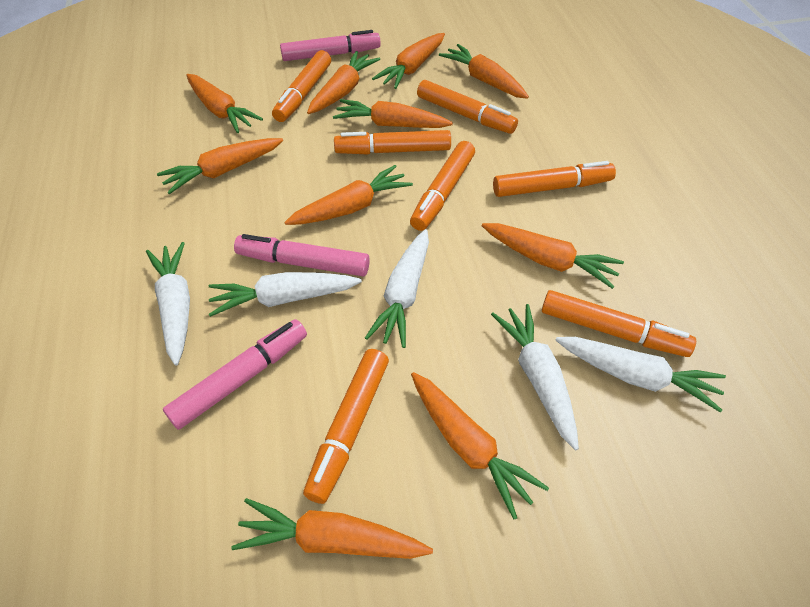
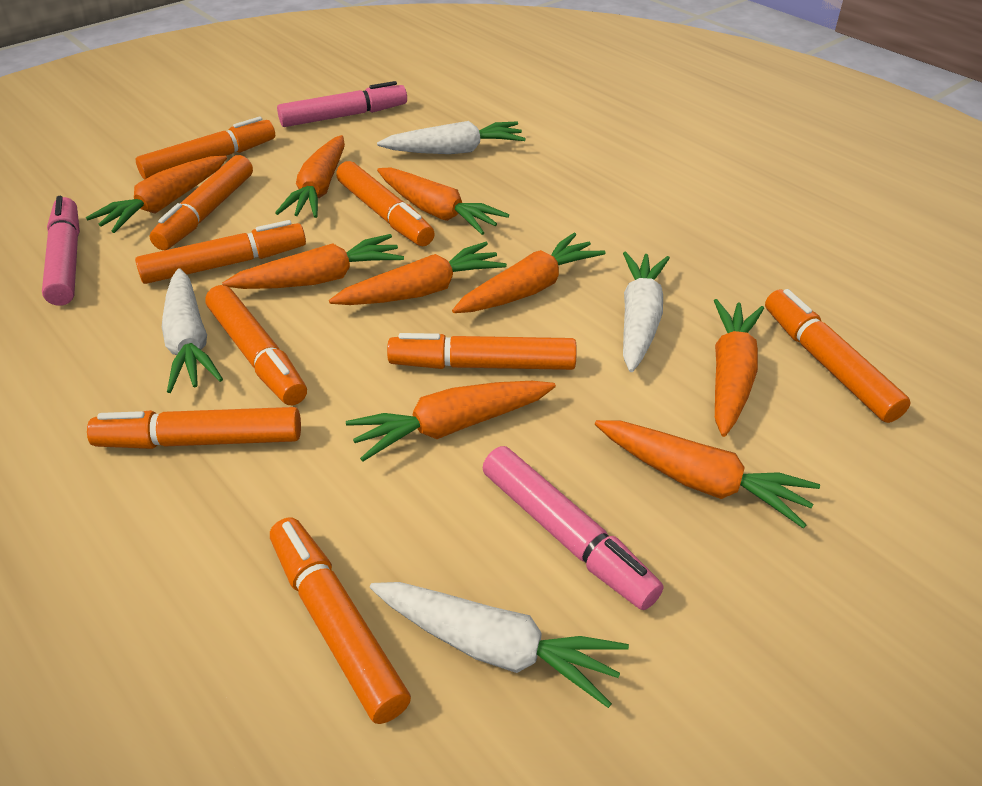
orange carrot: 10 -> 9
orange marker: 7 -> 9
white carrot: 5 -> 4

